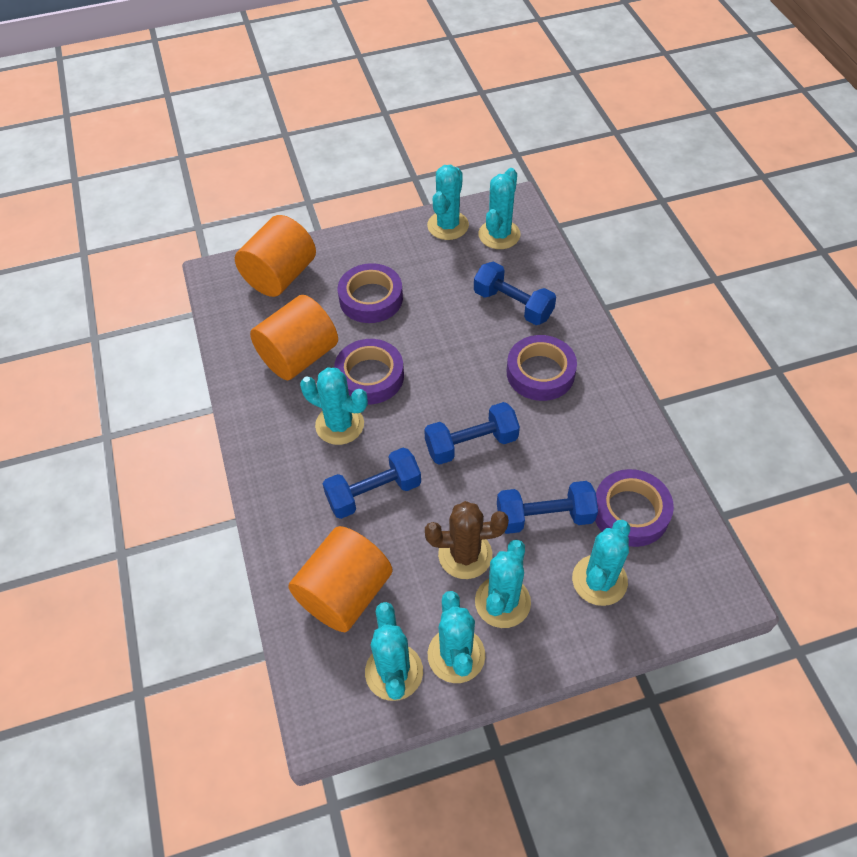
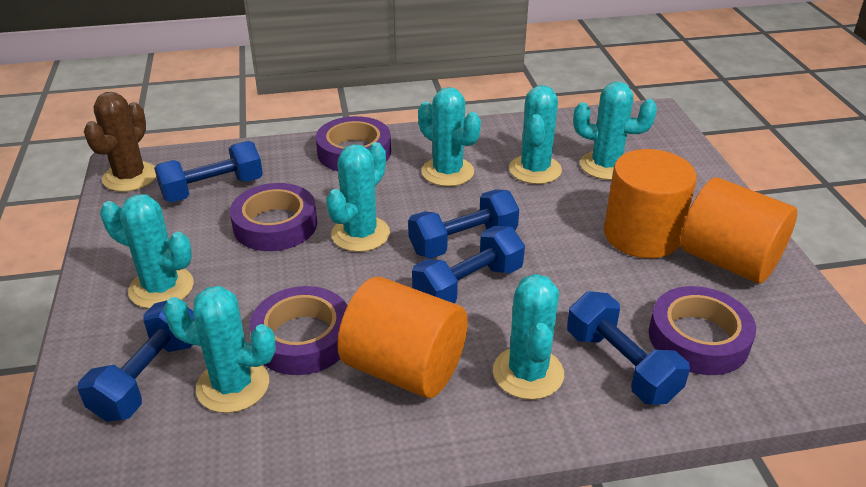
blue dumbbell: 4 -> 5

